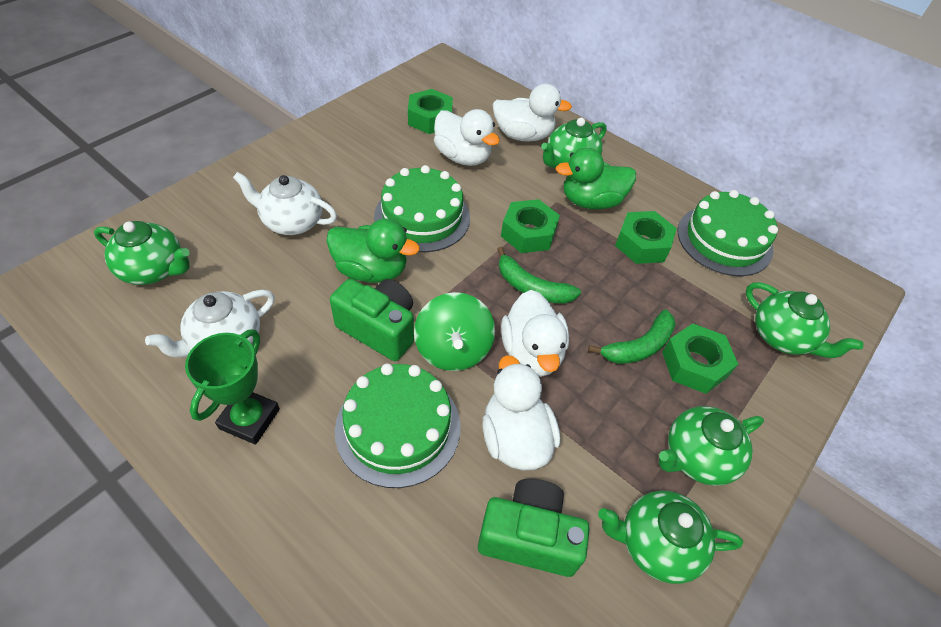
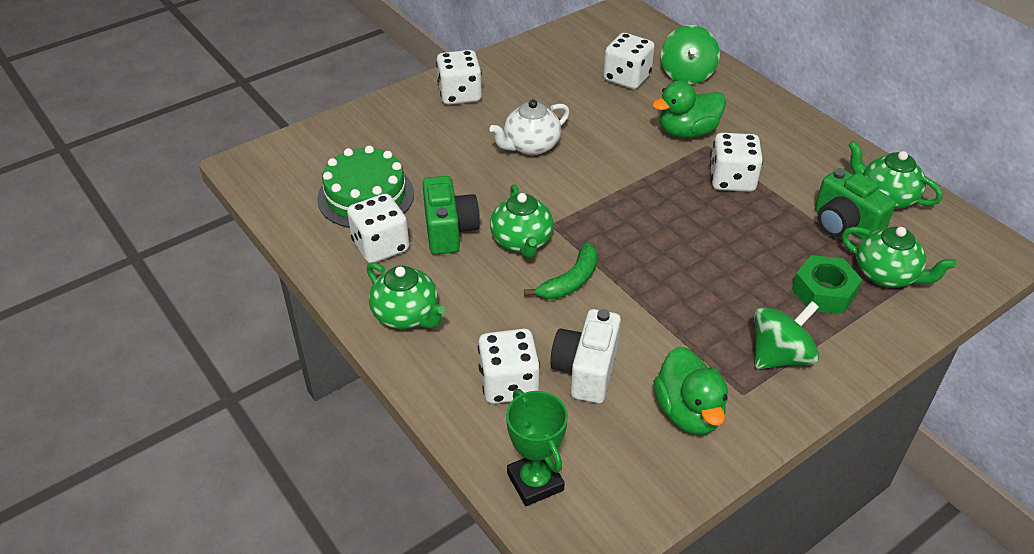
green banana: 2 -> 1
green cake: 3 -> 1
green nut: 4 -> 1
green spinning top: 1 -> 2
green teapot: 5 -> 4
white camera: 0 -> 1
white dice: 0 -> 5
white duck: 4 -> 0
white teapot: 2 -> 1

